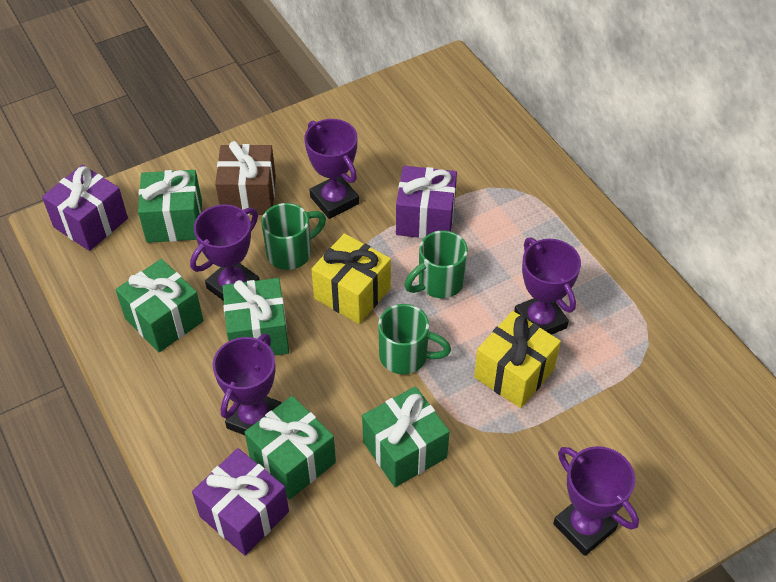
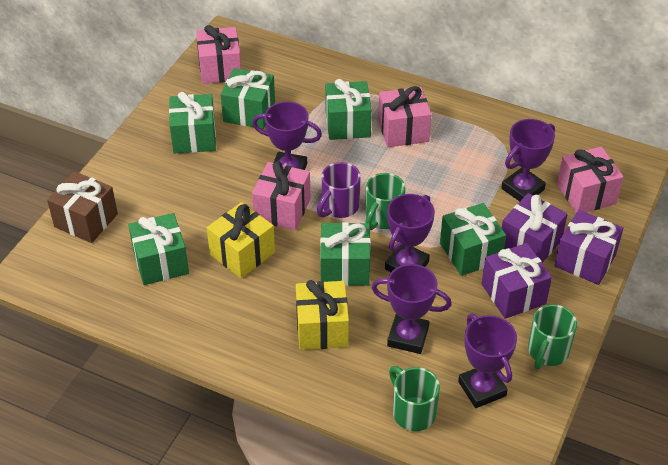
green gift: 5 -> 6
pink gift: 0 -> 4
purple mug: 0 -> 1

